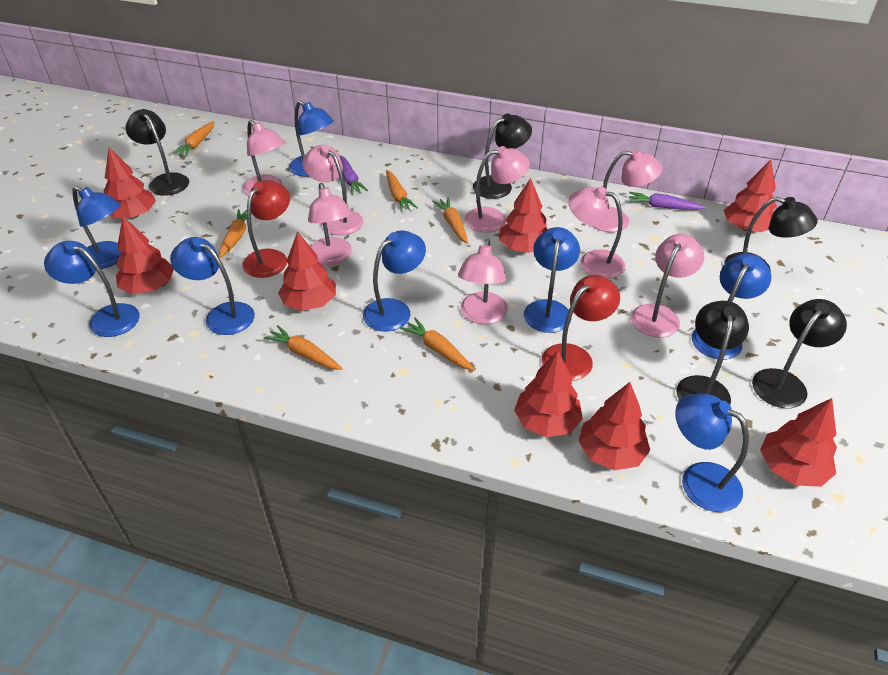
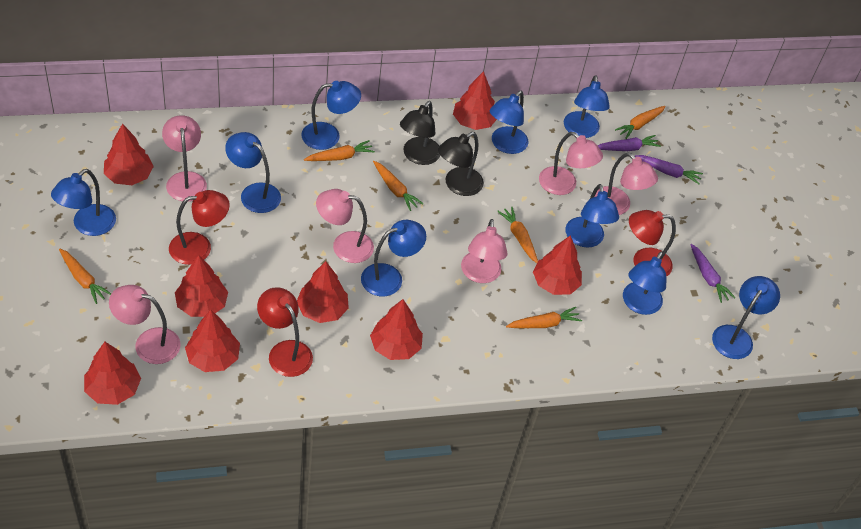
black lamp: 5 -> 2
blue lamp: 8 -> 9
pink lamp: 8 -> 6
purple carrot: 2 -> 3
red lamp: 2 -> 3

